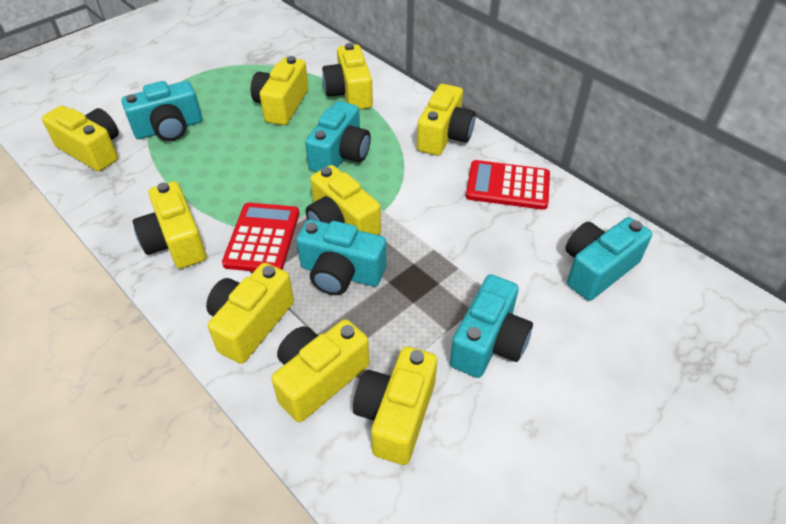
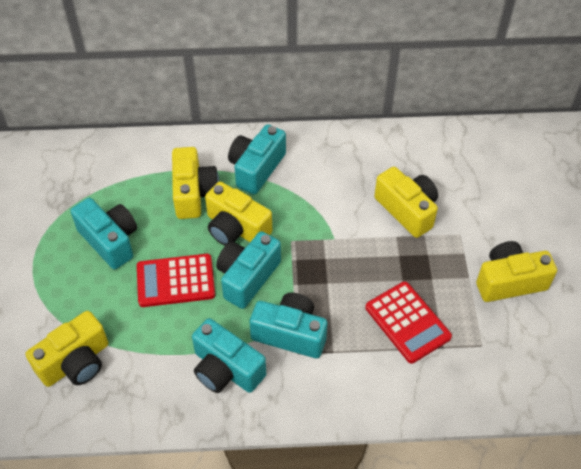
yellow camera: 9 -> 5

